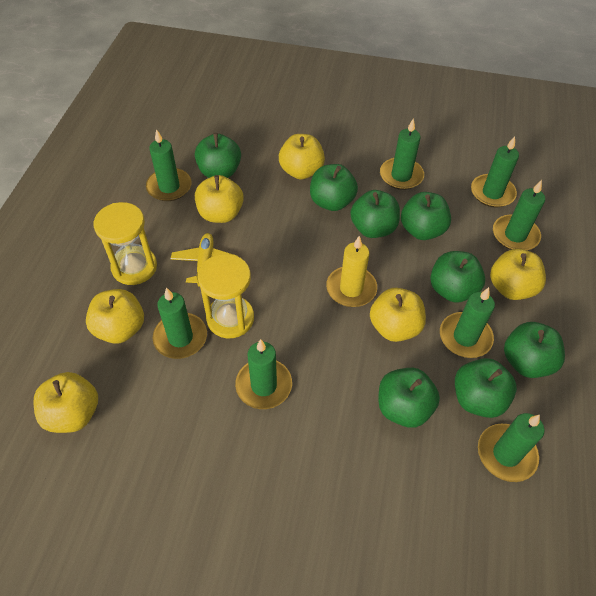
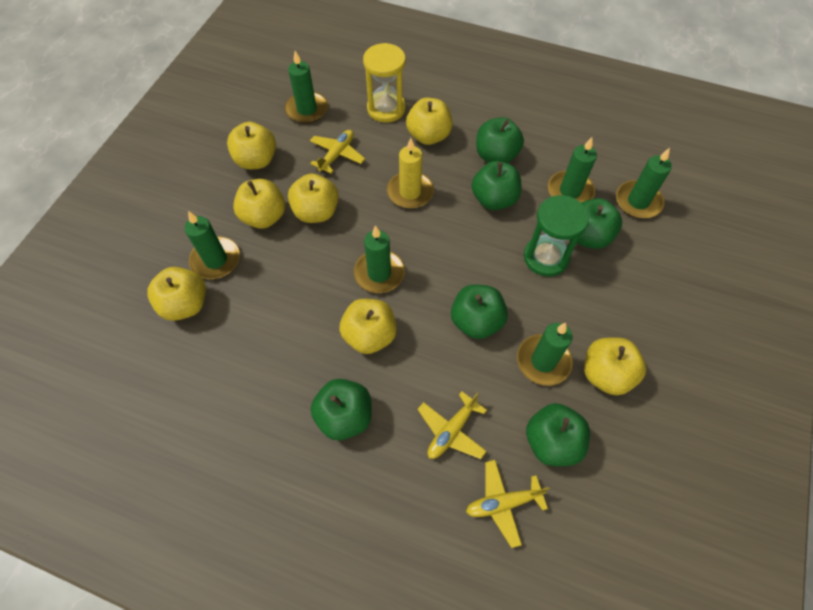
green apple: 8 -> 6
green candle: 8 -> 6
green hourglass: 0 -> 1
yellow apple: 6 -> 7
yellow hourglass: 2 -> 1
yellow plane: 1 -> 3

